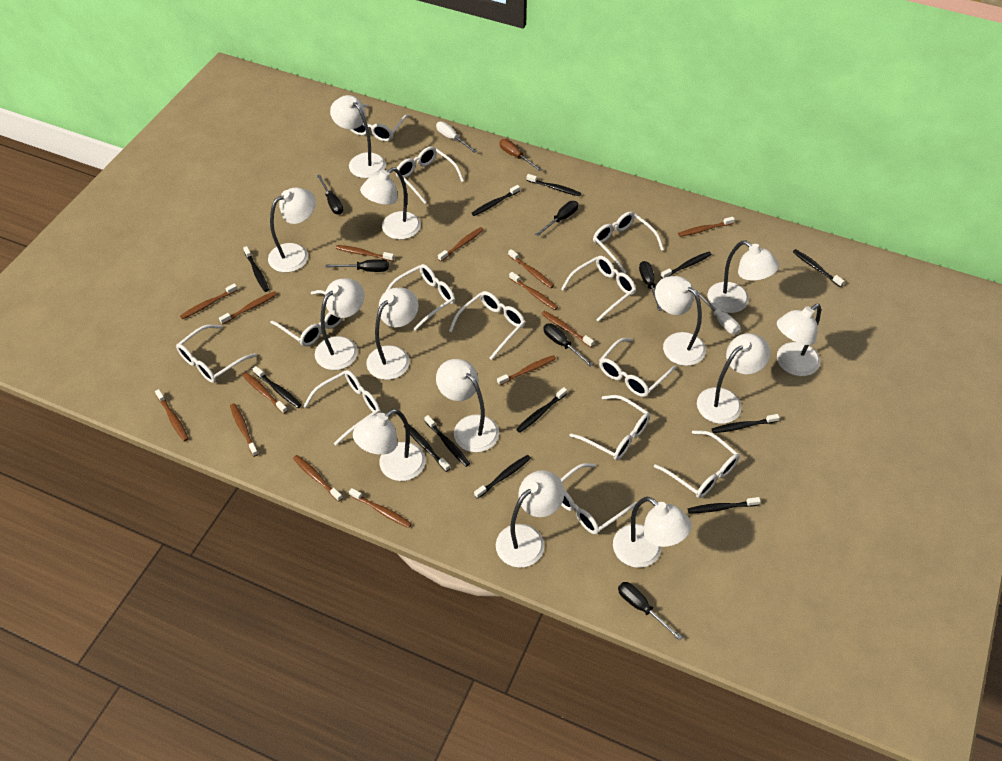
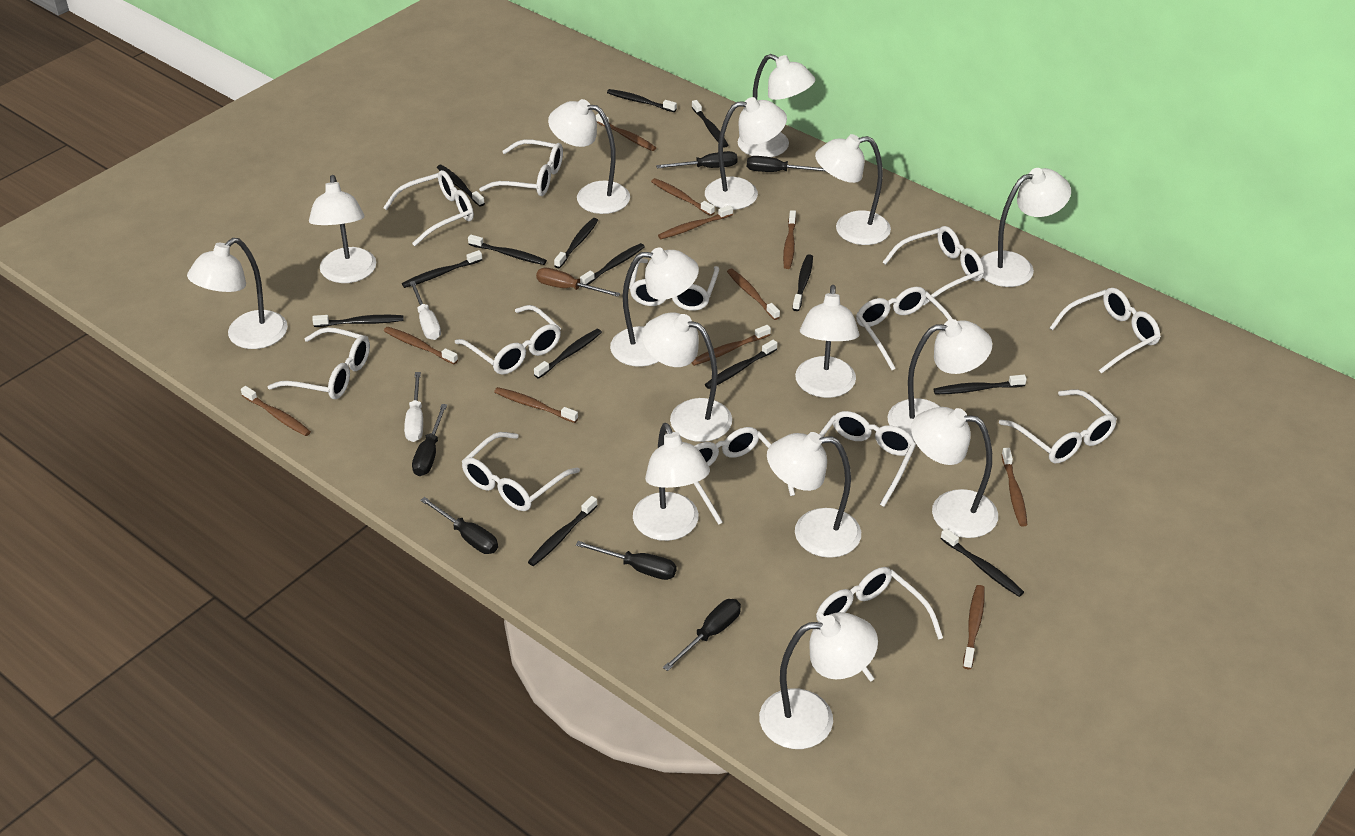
black toothbrush: 12 -> 14
brown toothbrush: 14 -> 11
white lamp: 13 -> 15

